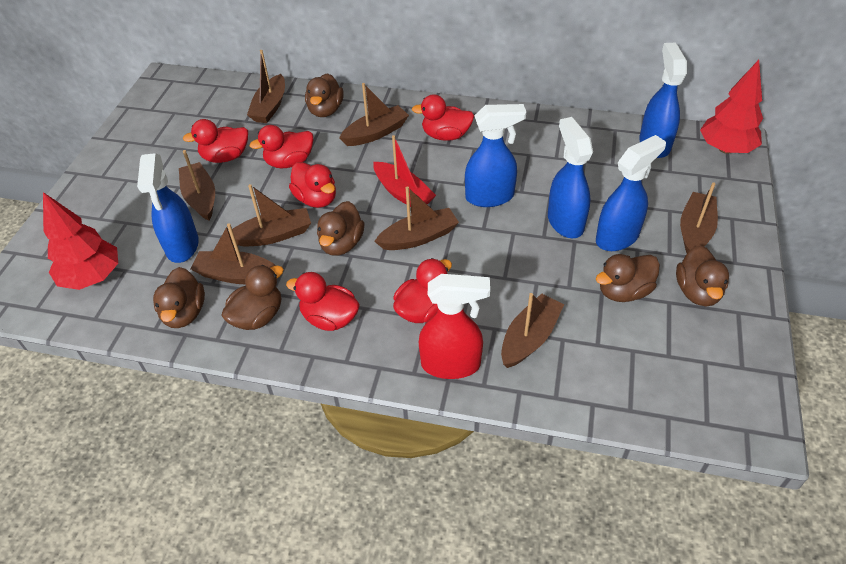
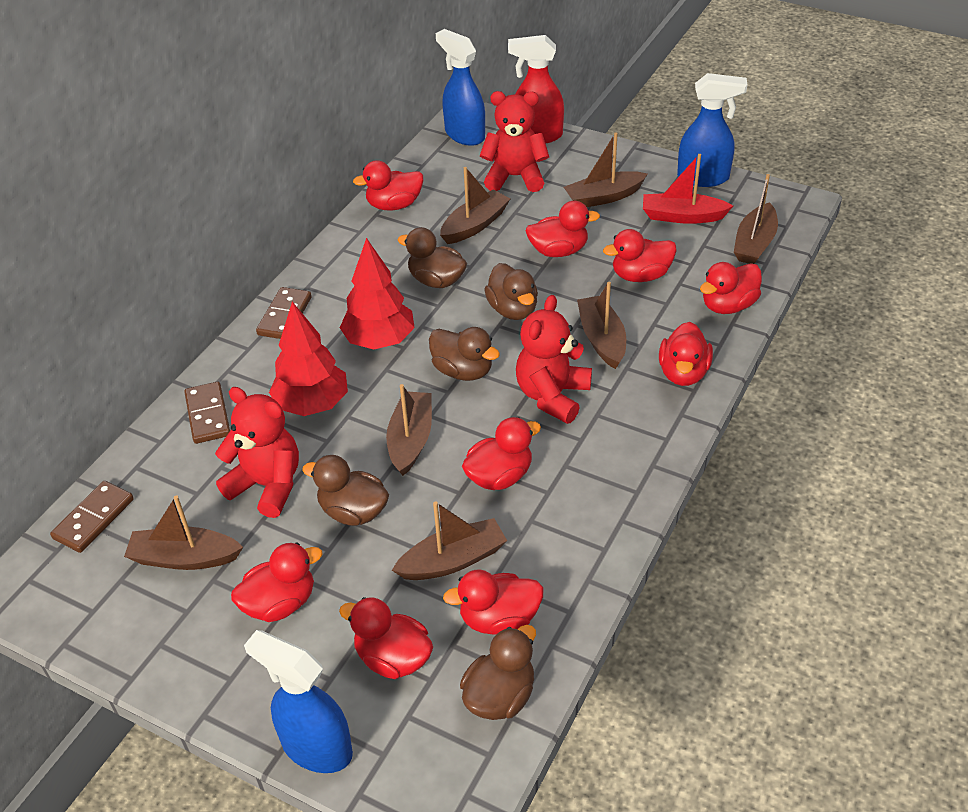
blue spray bottle: 5 -> 3
brown boat: 8 -> 7
brown domino: 0 -> 3
brown duck: 6 -> 5
red duck: 6 -> 9
red teddy bear: 0 -> 3

